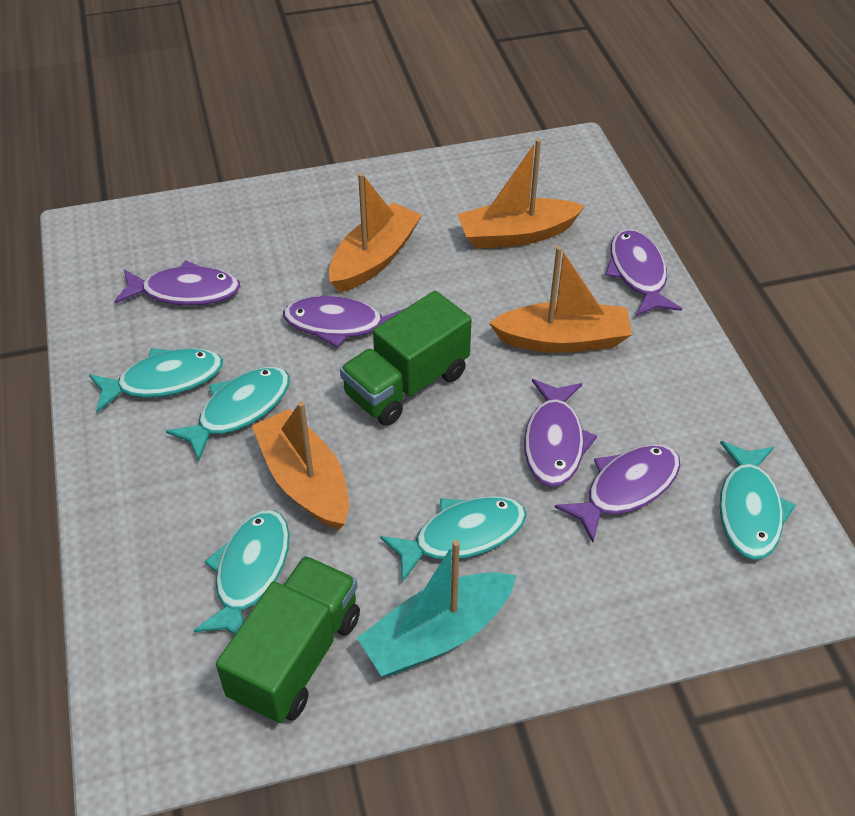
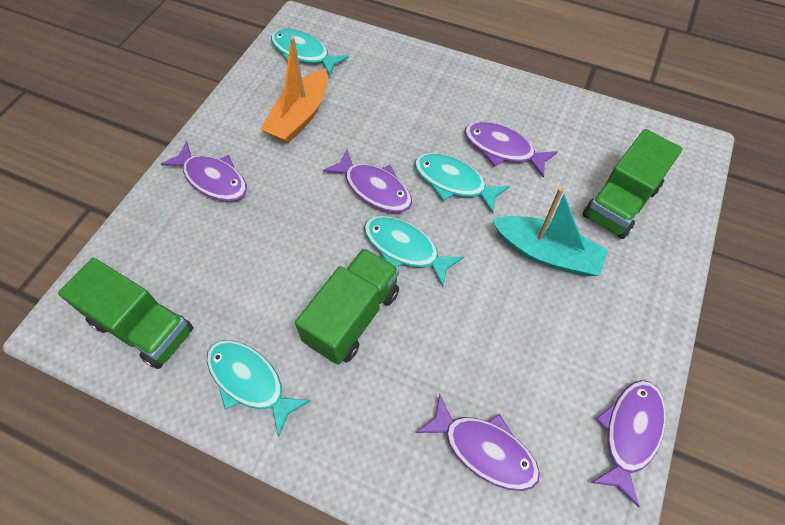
green truck: 2 -> 3
orange boat: 4 -> 1
turquoise fish: 5 -> 4

